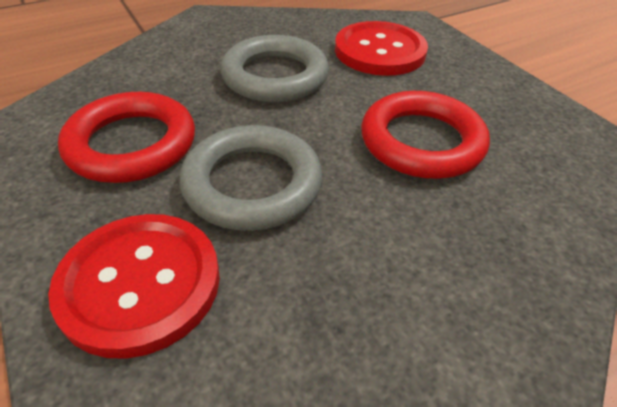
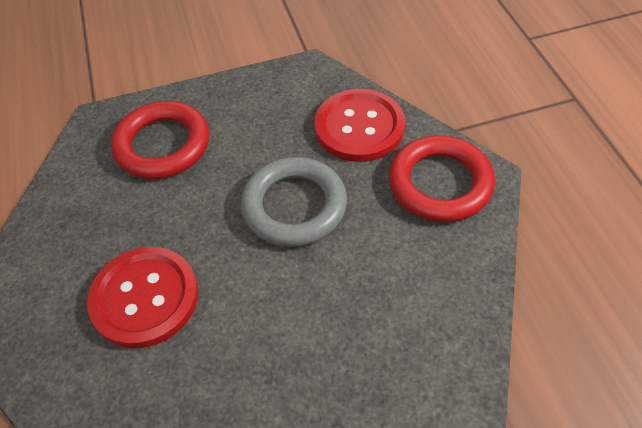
grey ring: 2 -> 1

